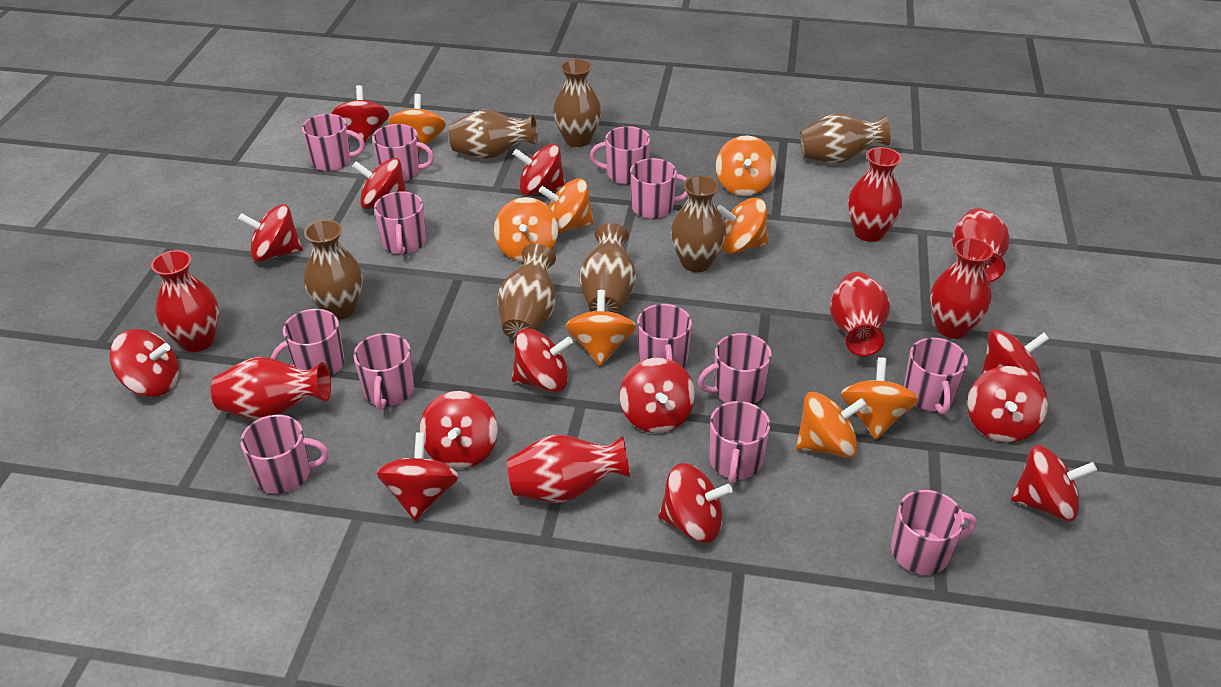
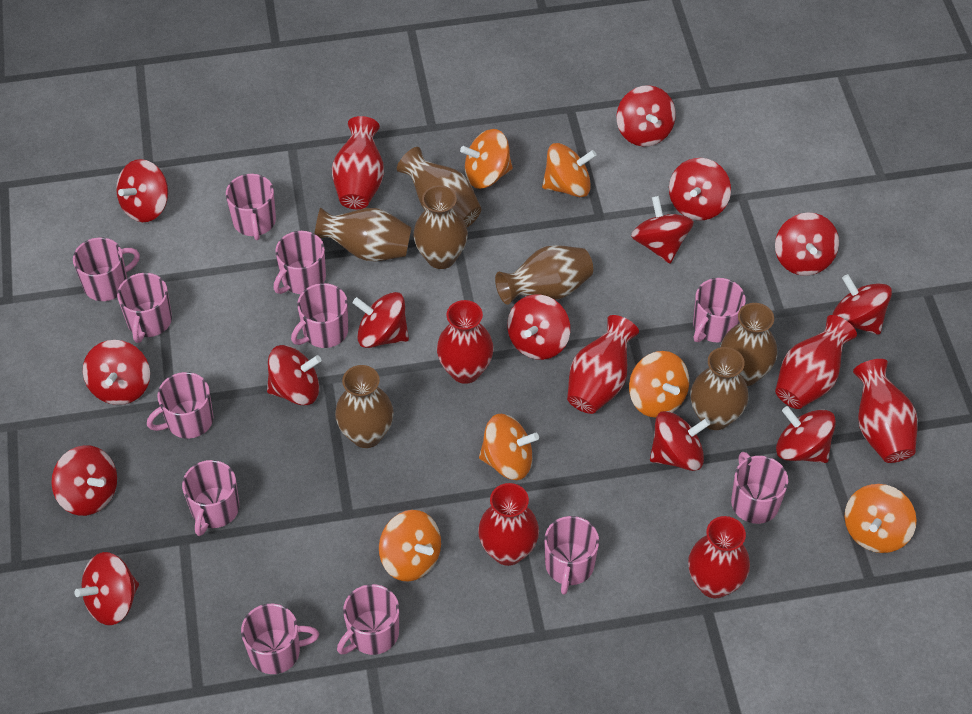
orange spinning top: 8 -> 6
pink mug: 13 -> 12
red spinning top: 13 -> 14

